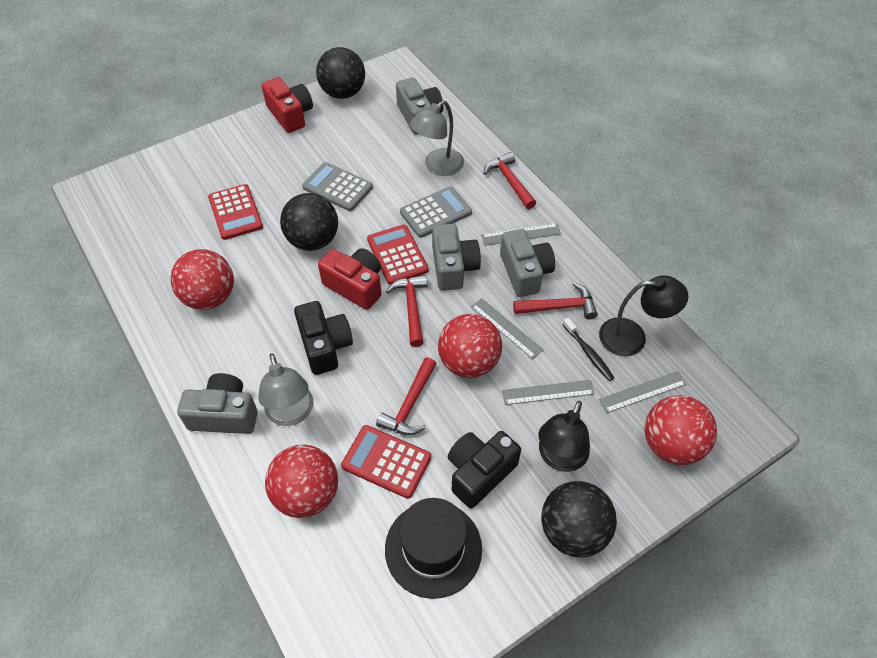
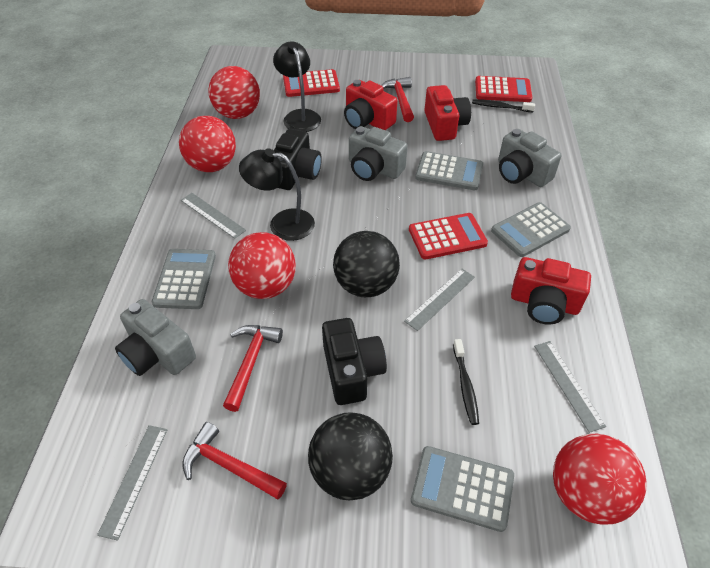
black ball: 3 -> 2
black hat: 1 -> 0
black toothbrush: 1 -> 2
grey calculator: 2 -> 4
grey camera: 4 -> 3
grey lamp: 2 -> 0
red camera: 2 -> 3
red hammer: 4 -> 3

